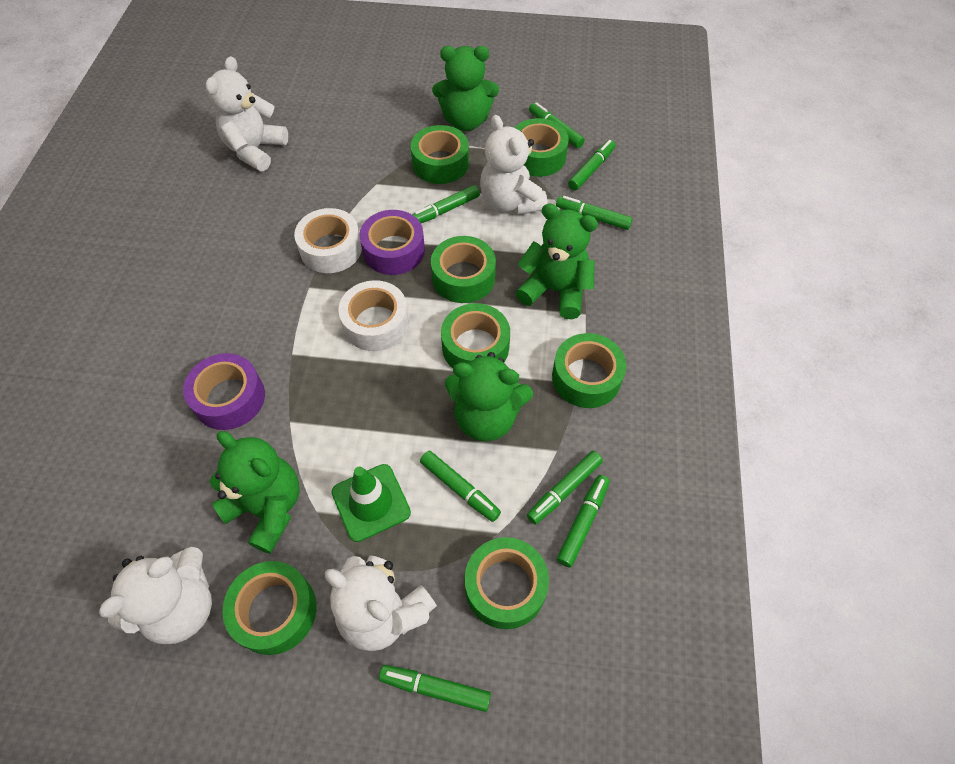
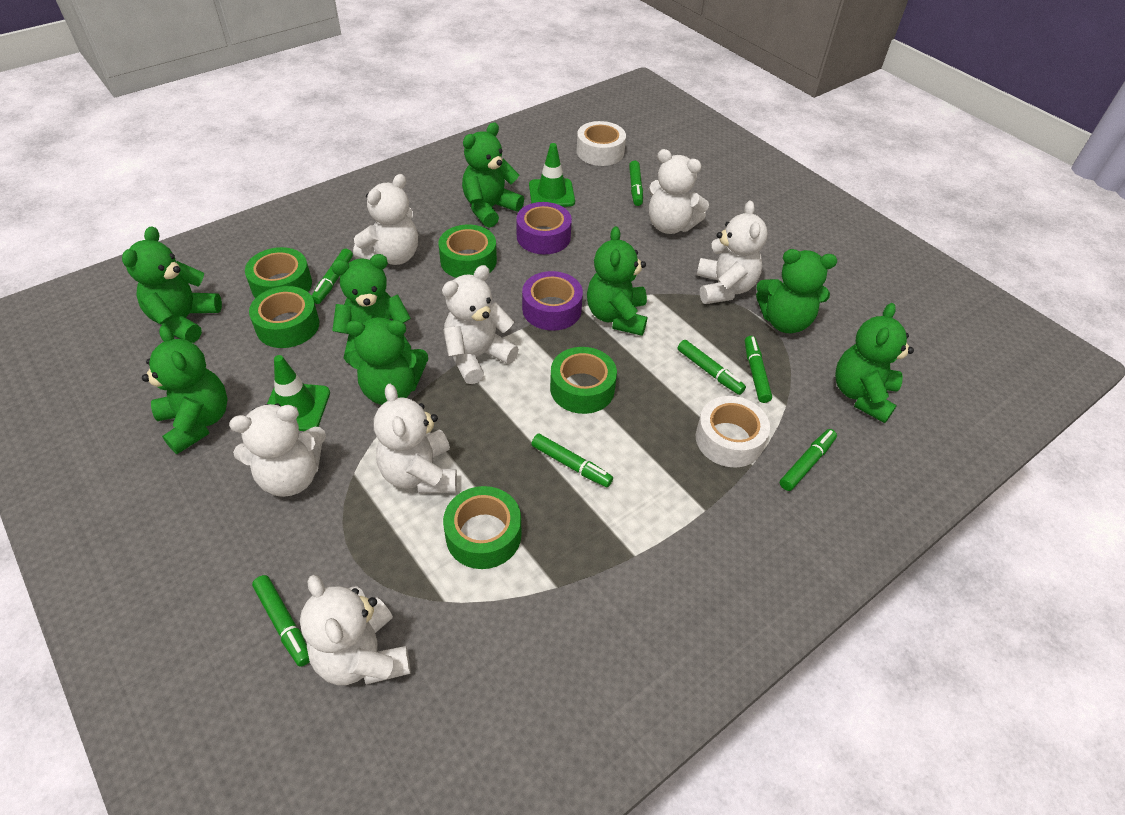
green marker: 8 -> 7
green tape: 7 -> 5
green teddy bear: 4 -> 8
green traffic cone: 1 -> 2
white teddy bear: 4 -> 7

